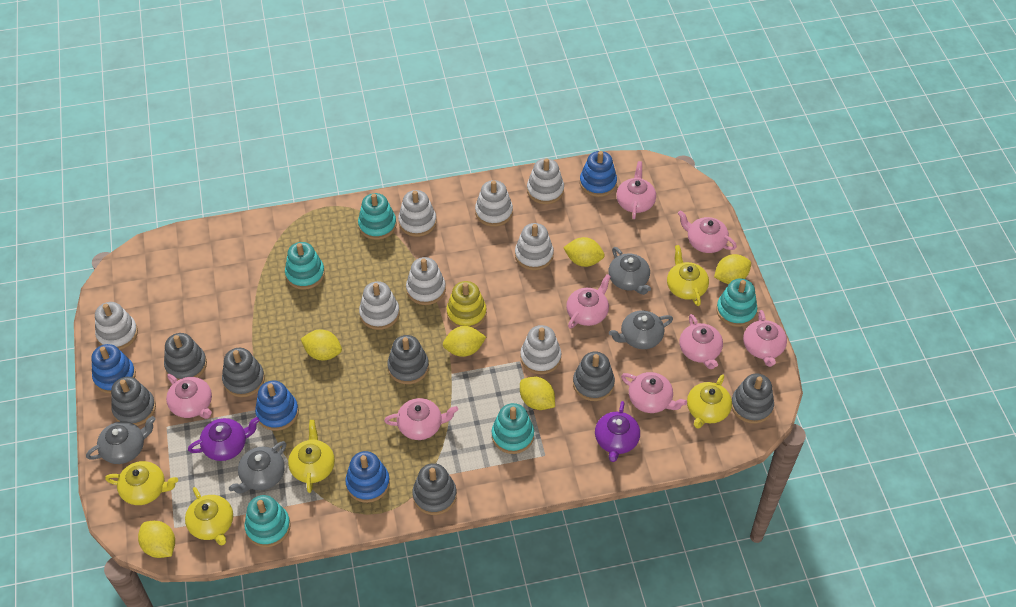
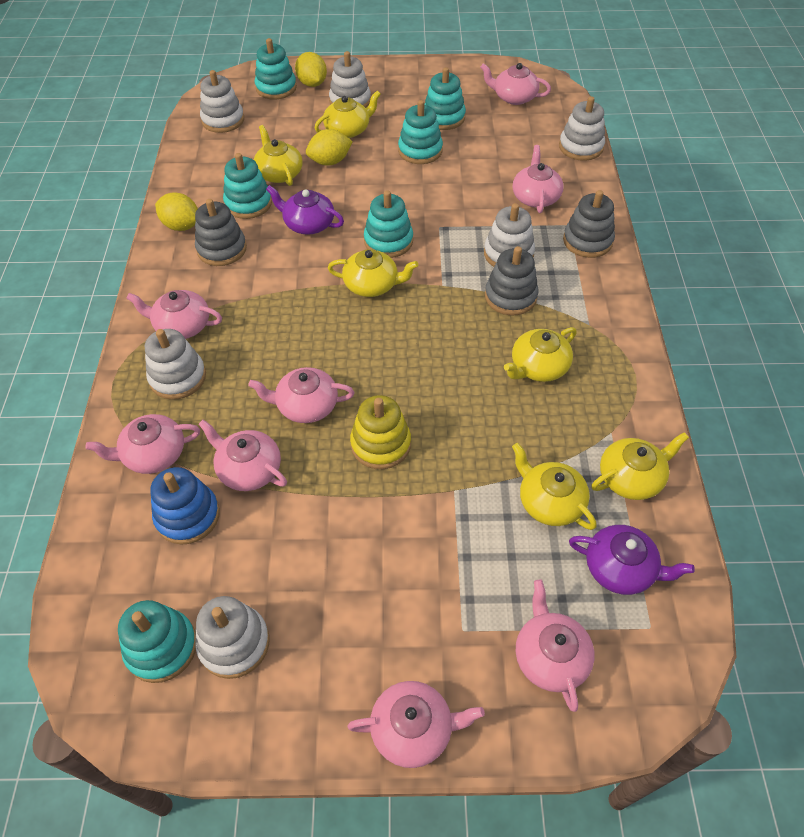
blue stacking toy: 4 -> 1
grey stacking toy: 7 -> 3
grey teapot: 4 -> 0
turquoise stacking toy: 5 -> 6
white stacking toy: 8 -> 6
yellow lemon: 6 -> 3
yellow teapot: 5 -> 6

